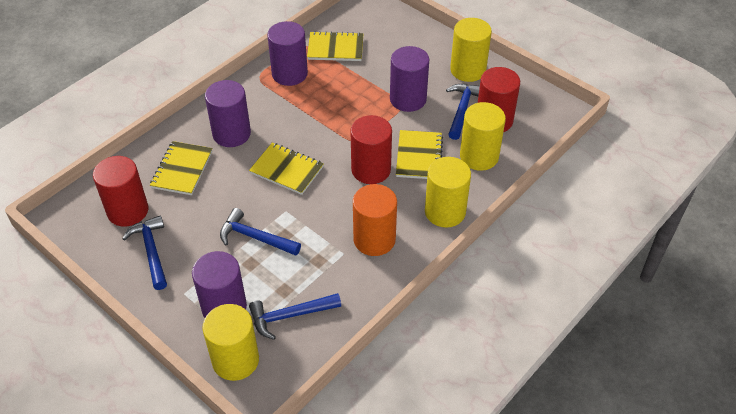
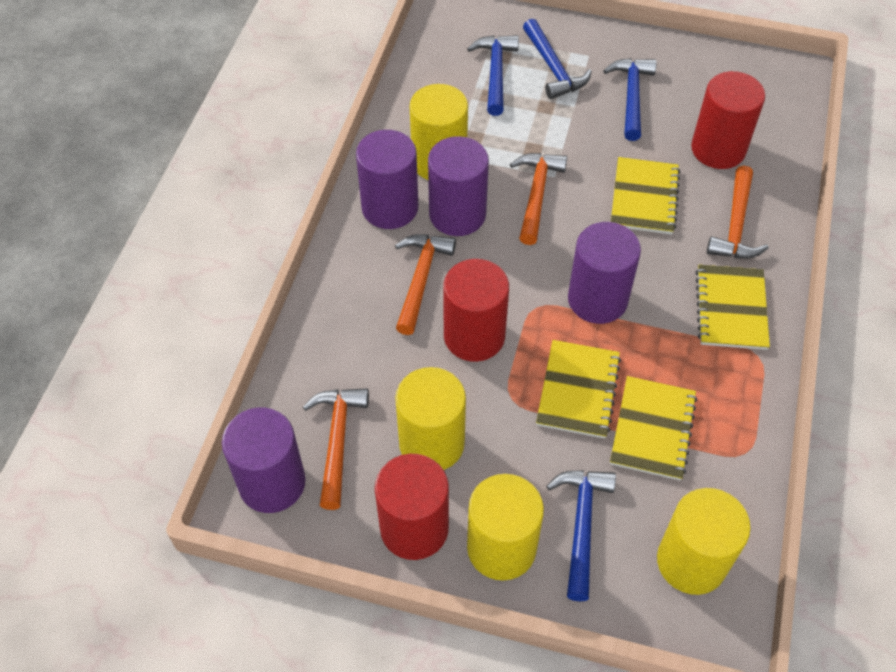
orange cylinder: 1 -> 0
orange hammer: 0 -> 4

